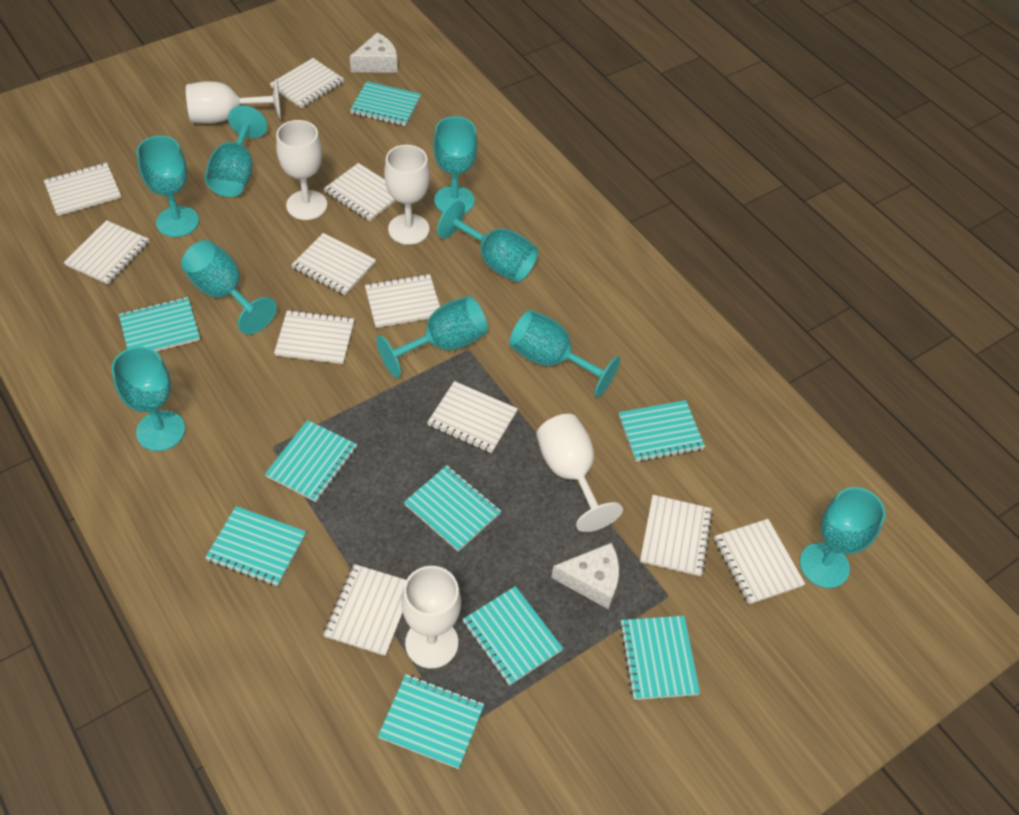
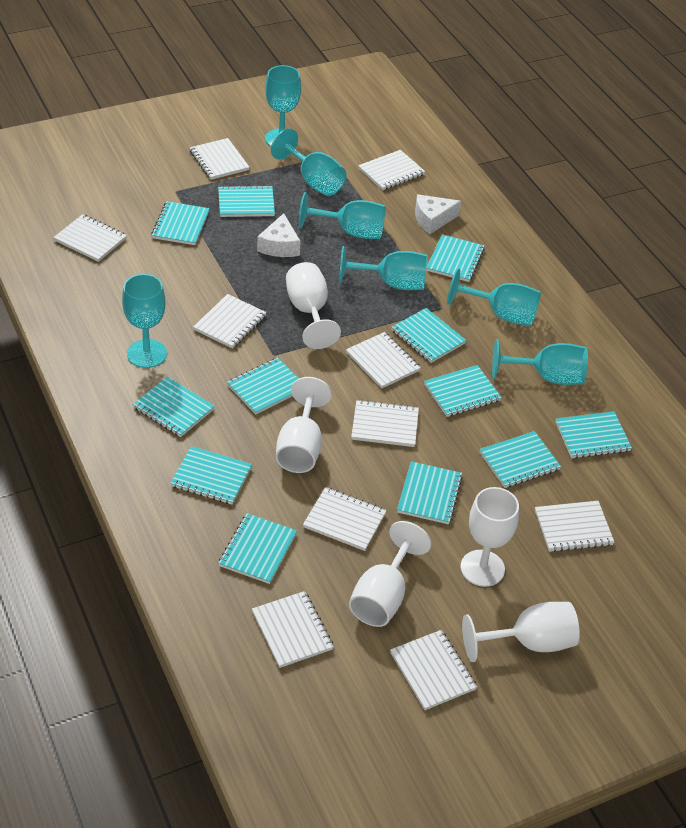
turquoise goblet: 9 -> 7
turquoise notebook: 9 -> 12
white notebook: 11 -> 10

